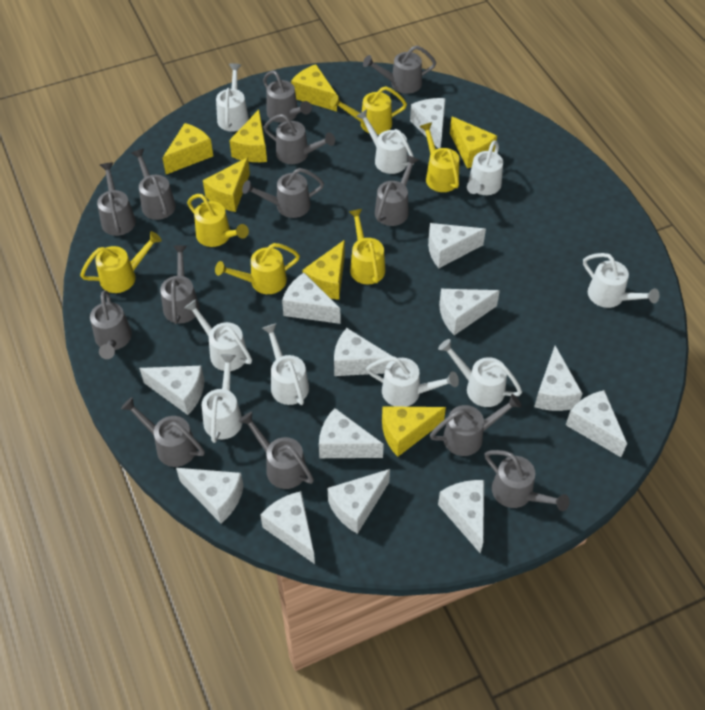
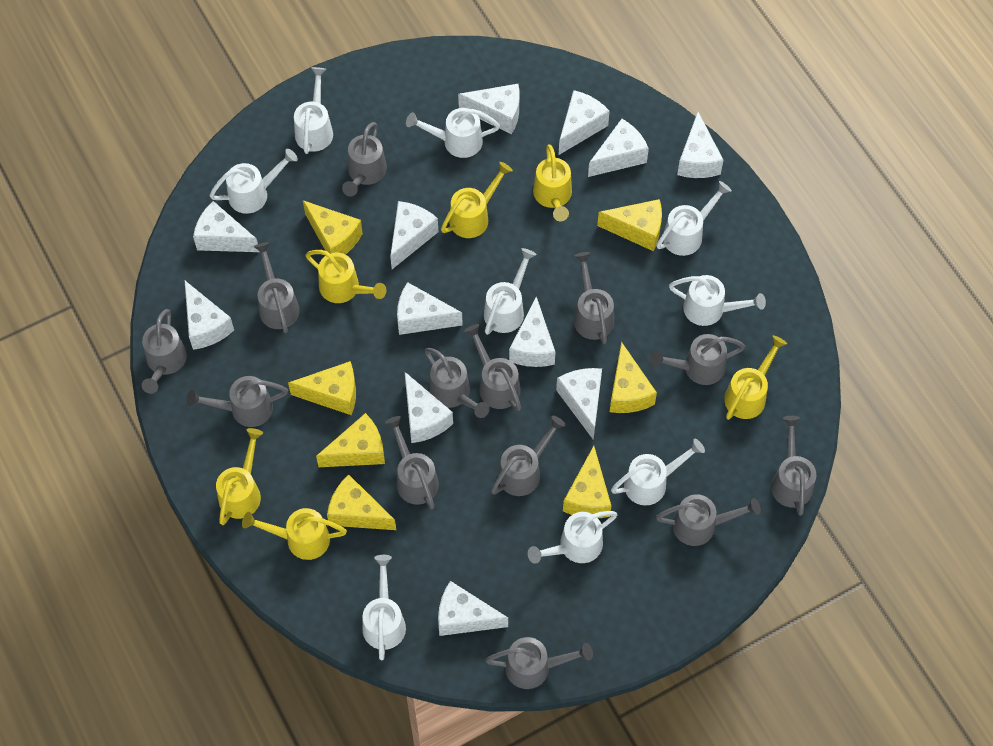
white cheese: 13 -> 12

